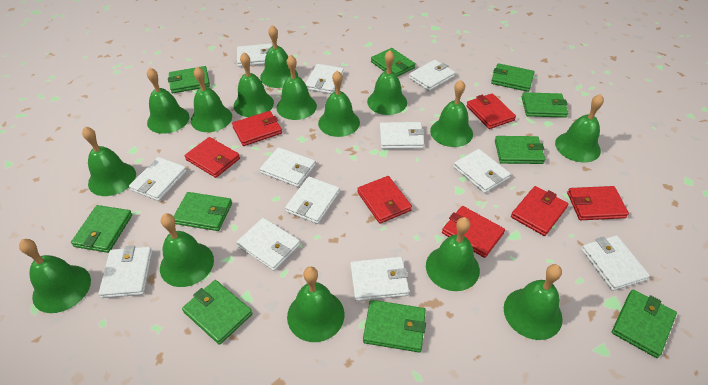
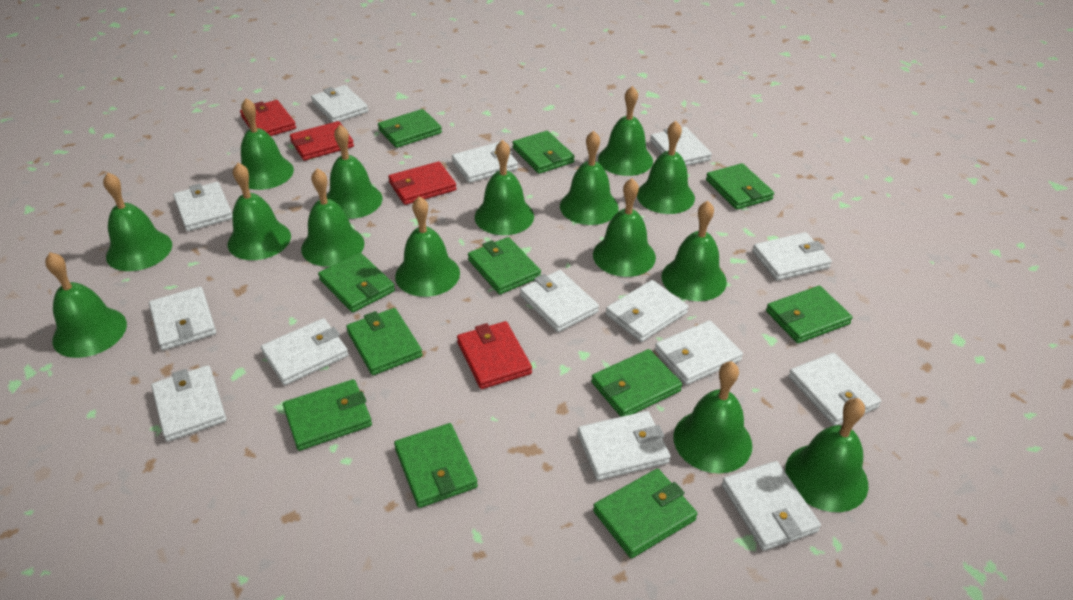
green wallet: 10 -> 11
red wallet: 7 -> 4
white wallet: 12 -> 14

